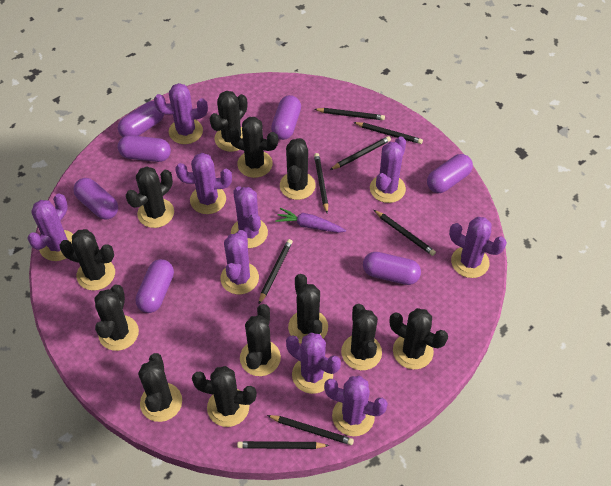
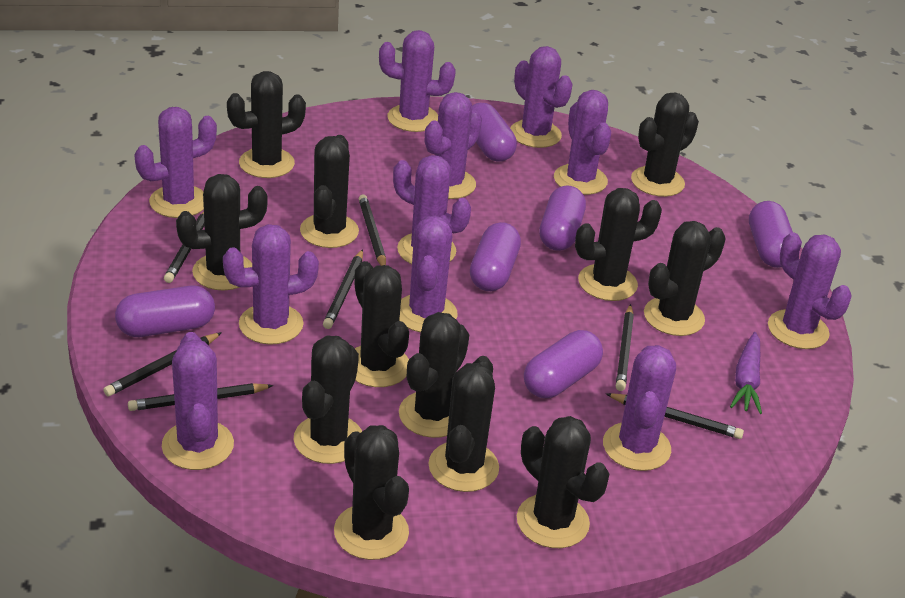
black pencil: 8 -> 7
purple cactus: 9 -> 11
purple capsule: 7 -> 6

